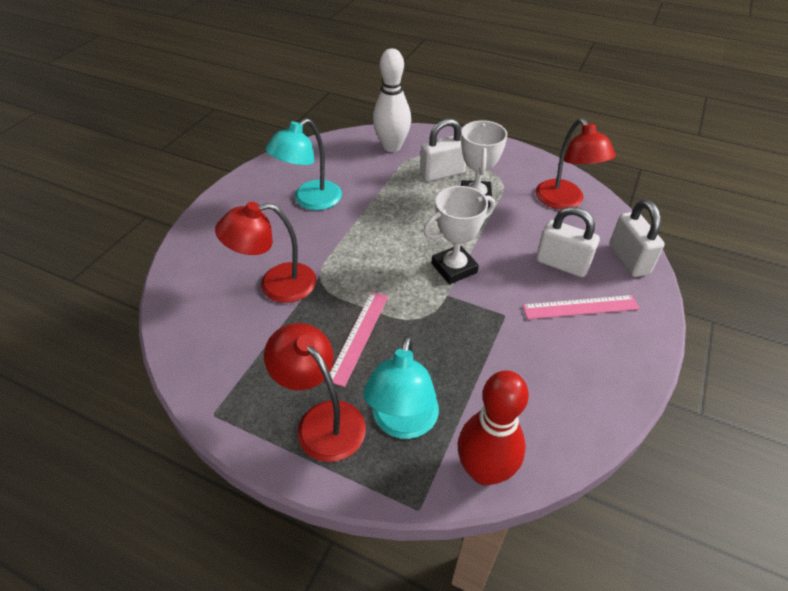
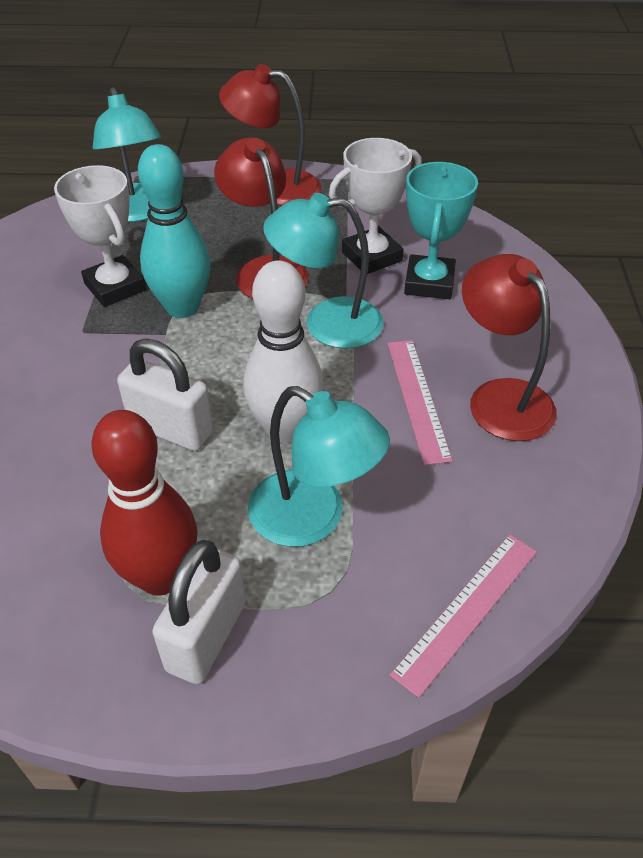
turquoise bowling pin: 0 -> 1
turquoise lamp: 2 -> 3
turquoise trophy: 0 -> 1
white padlock: 3 -> 2

